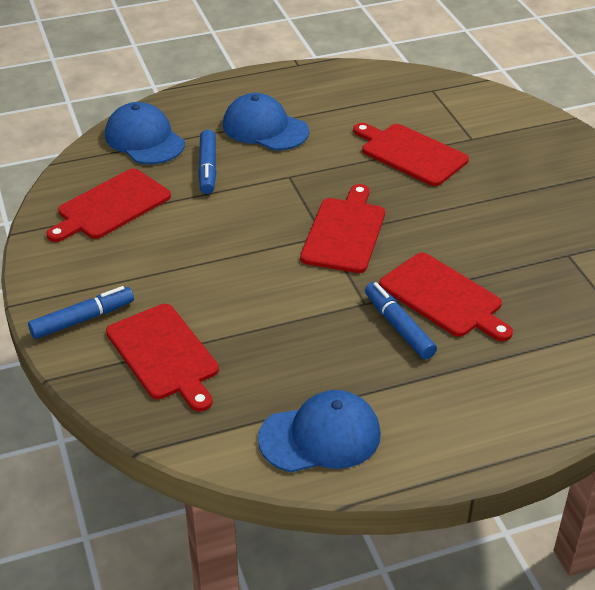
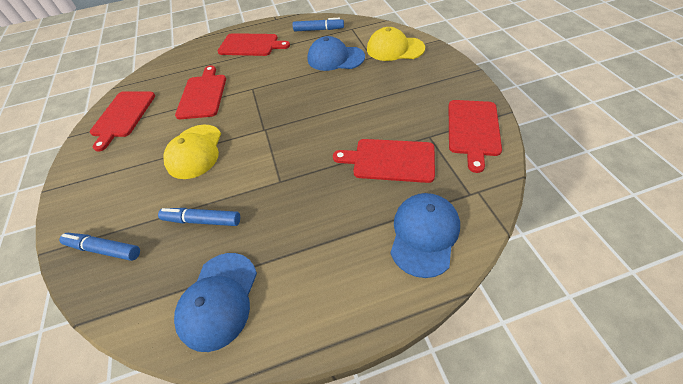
yellow cap: 0 -> 2

